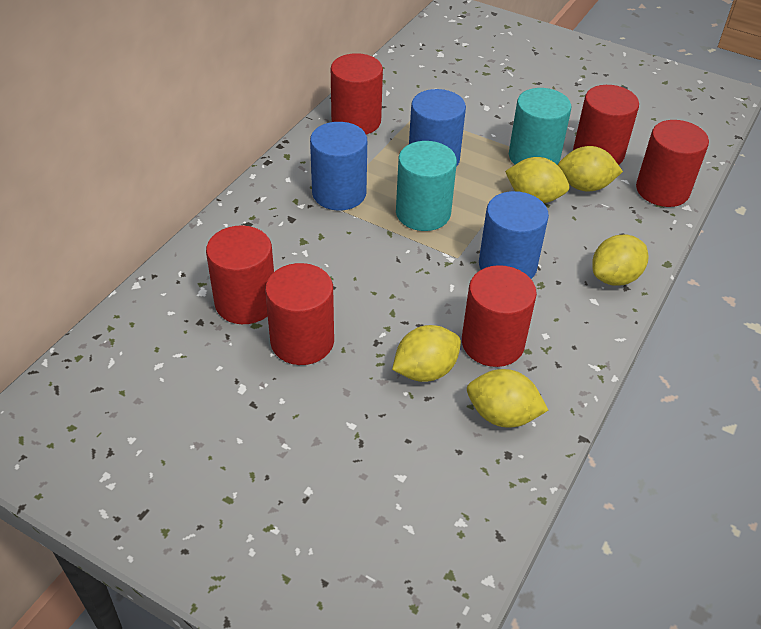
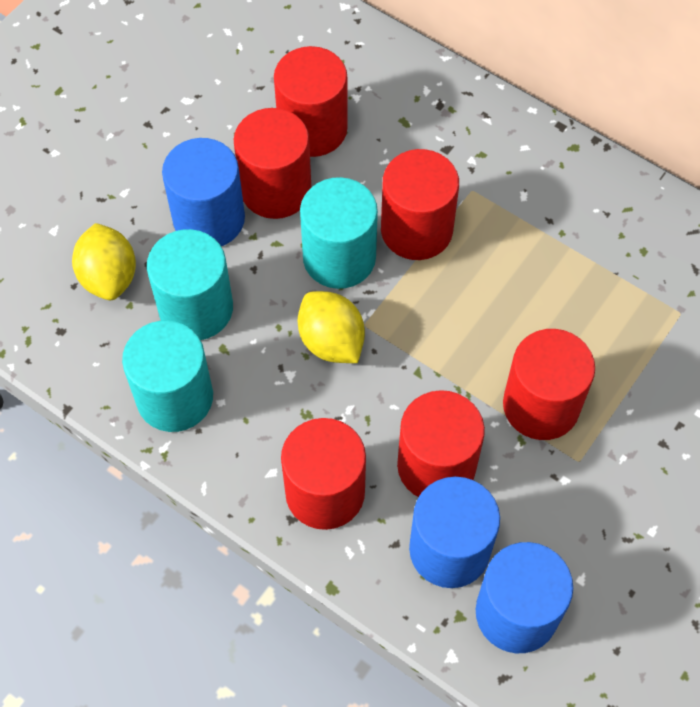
turquoise cylinder: 2 -> 3
yellow lemon: 5 -> 2

